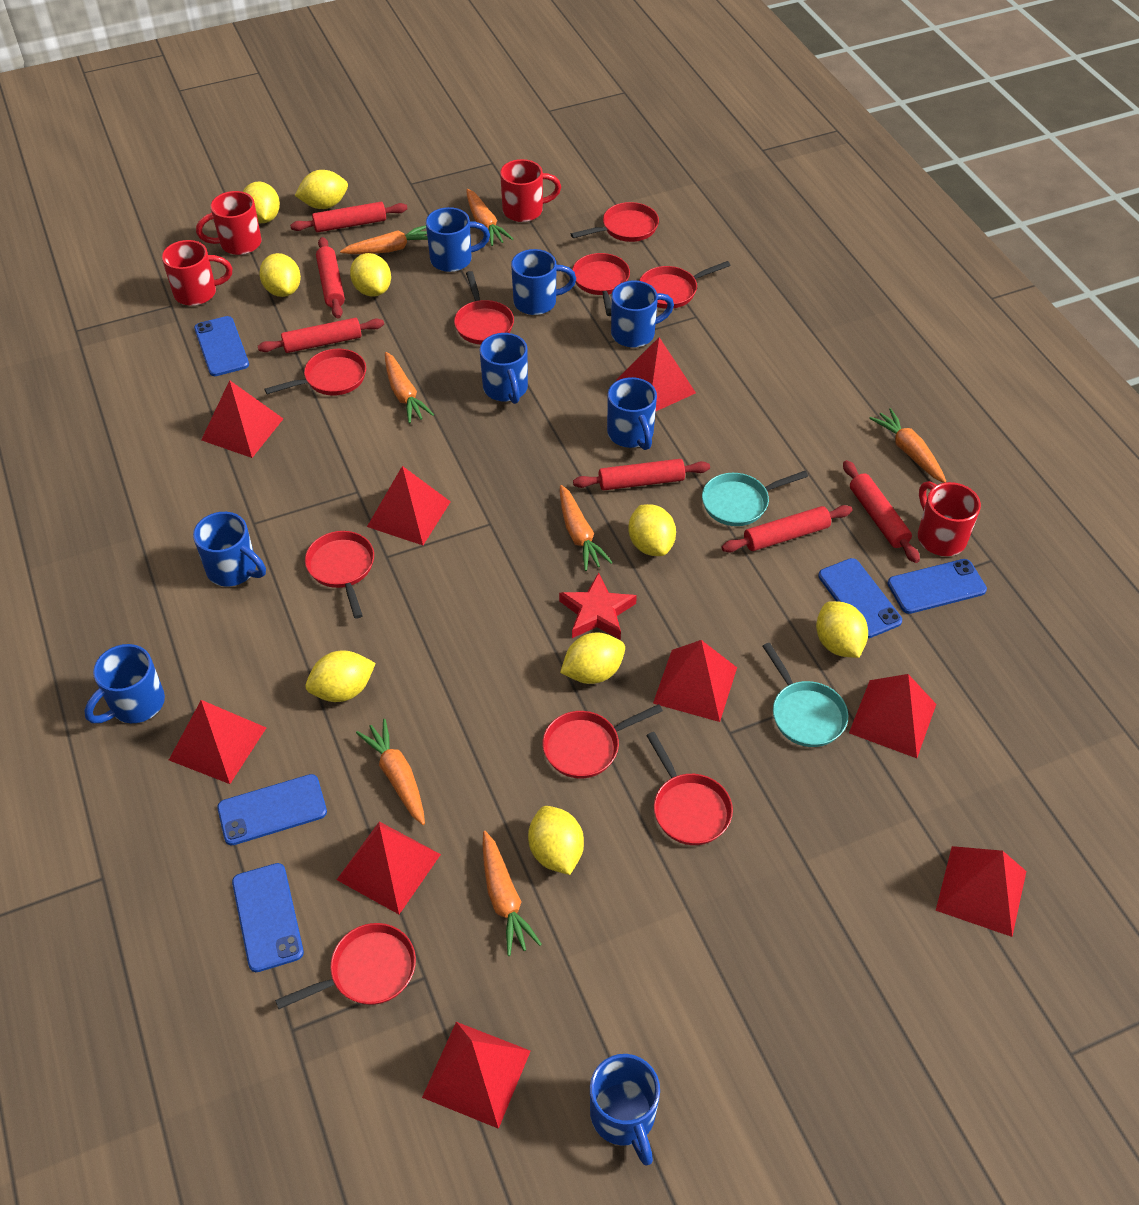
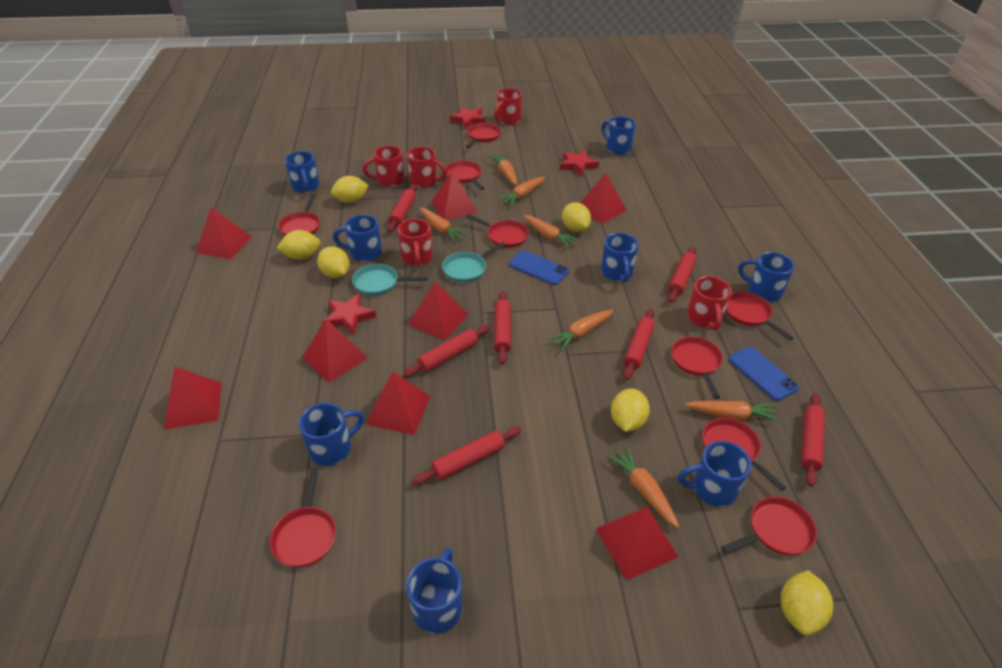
blue phone: 5 -> 2
red mug: 4 -> 5
red pyramid: 9 -> 8
red rolling pin: 6 -> 7
red star: 1 -> 3
yellow lemon: 9 -> 6

